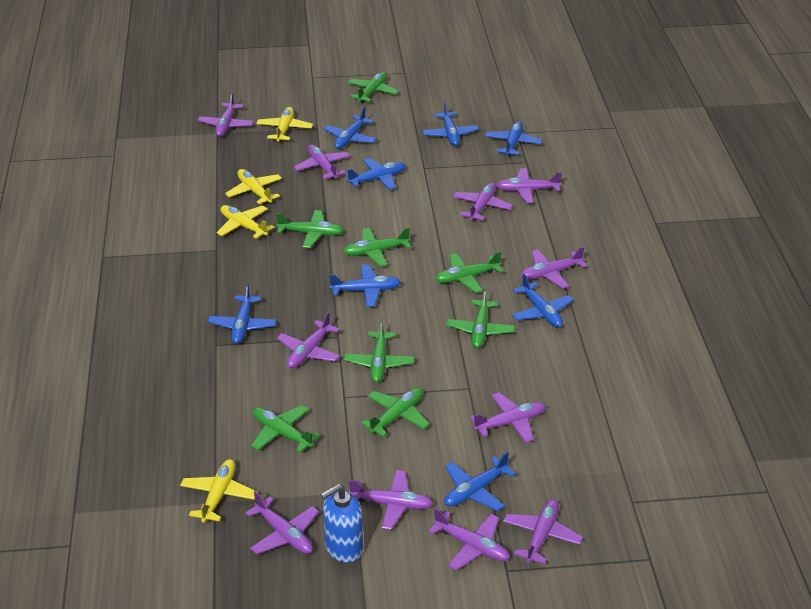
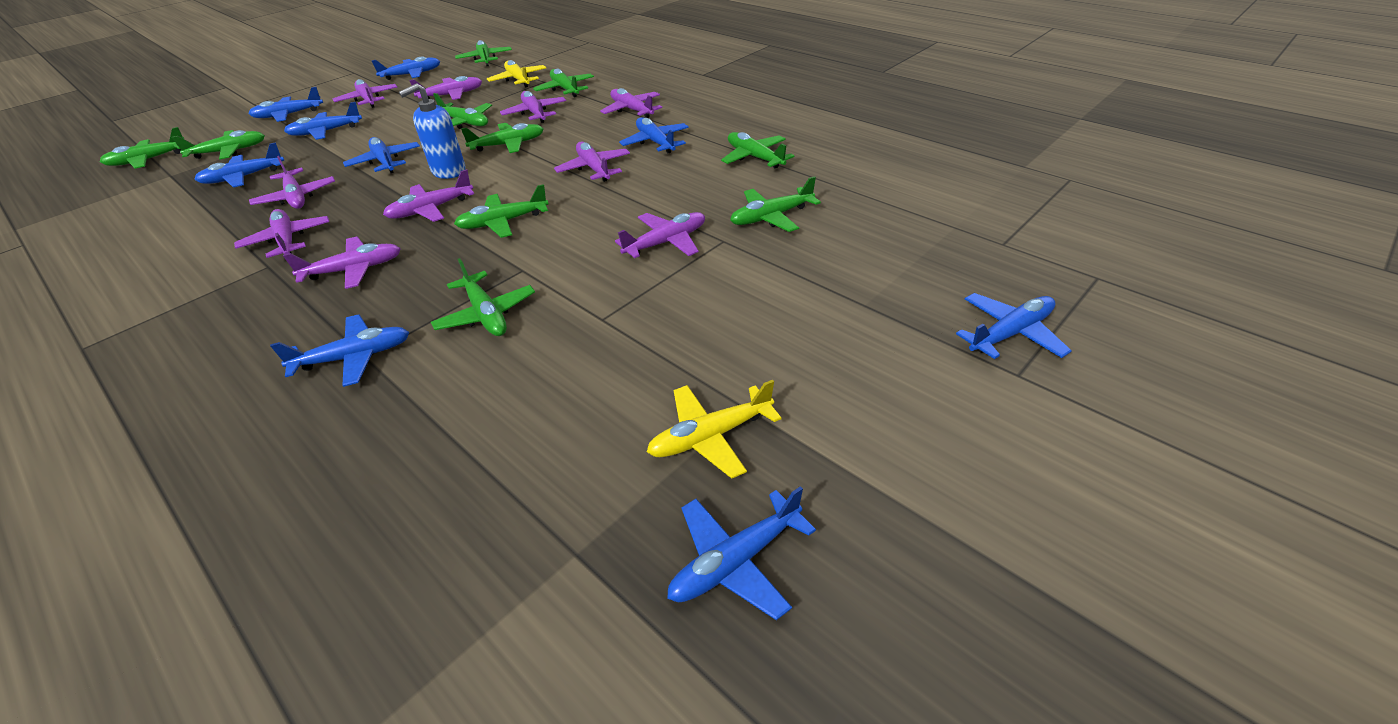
blue plane: 8 -> 9
green plane: 8 -> 10
purple plane: 11 -> 10
yellow plane: 4 -> 2

